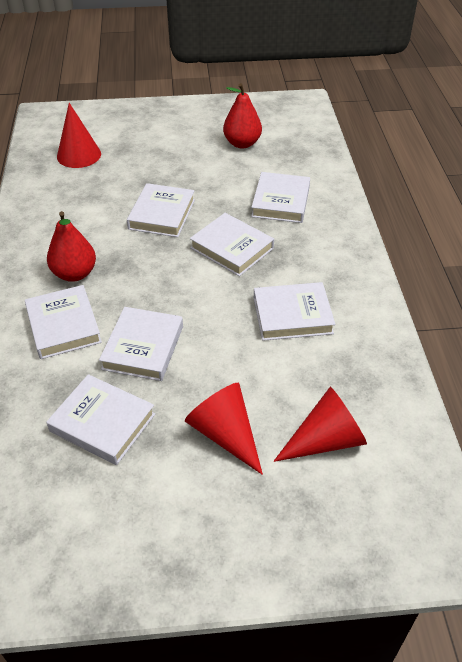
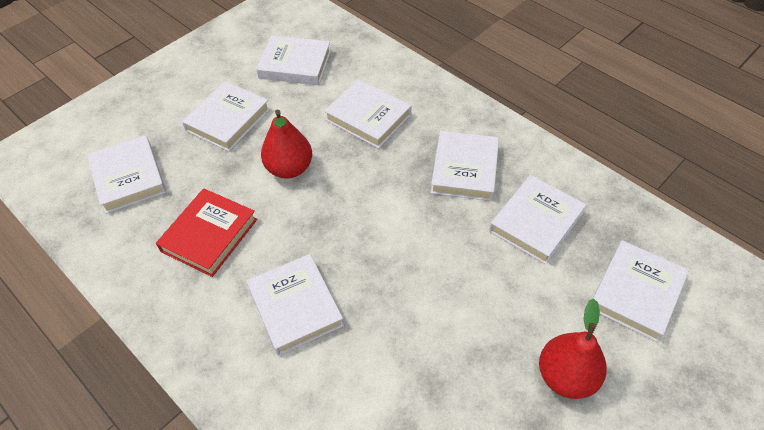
red book: 0 -> 1
red cone: 3 -> 0
white book: 7 -> 8

